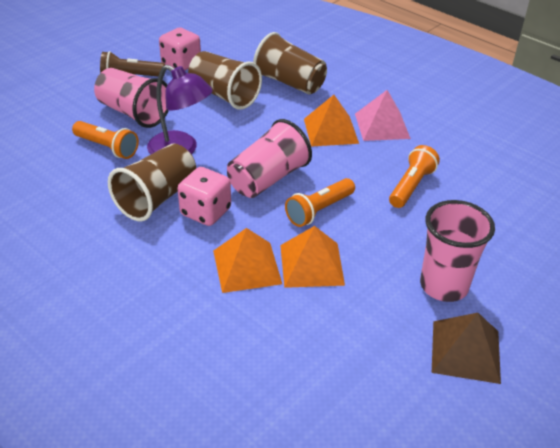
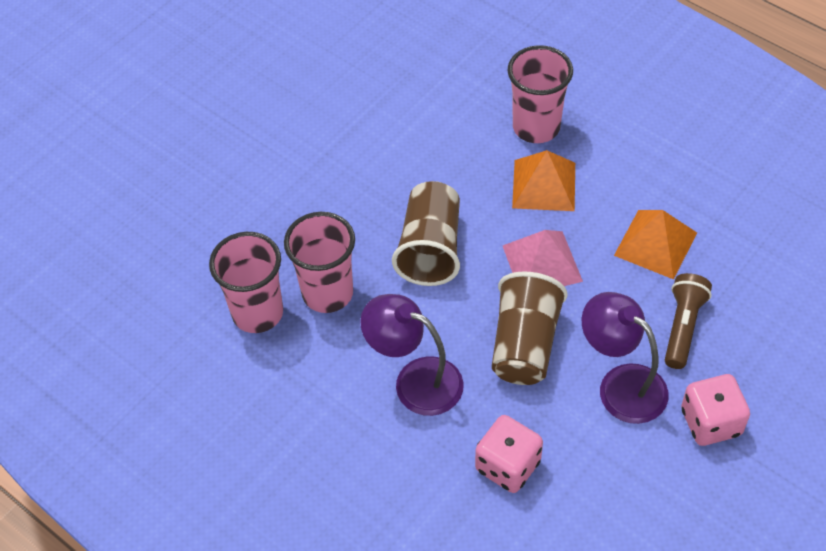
brown cup: 3 -> 2
brown pyramid: 1 -> 0
orange flashlight: 3 -> 0
orange pyramid: 3 -> 2
purple lamp: 1 -> 2

